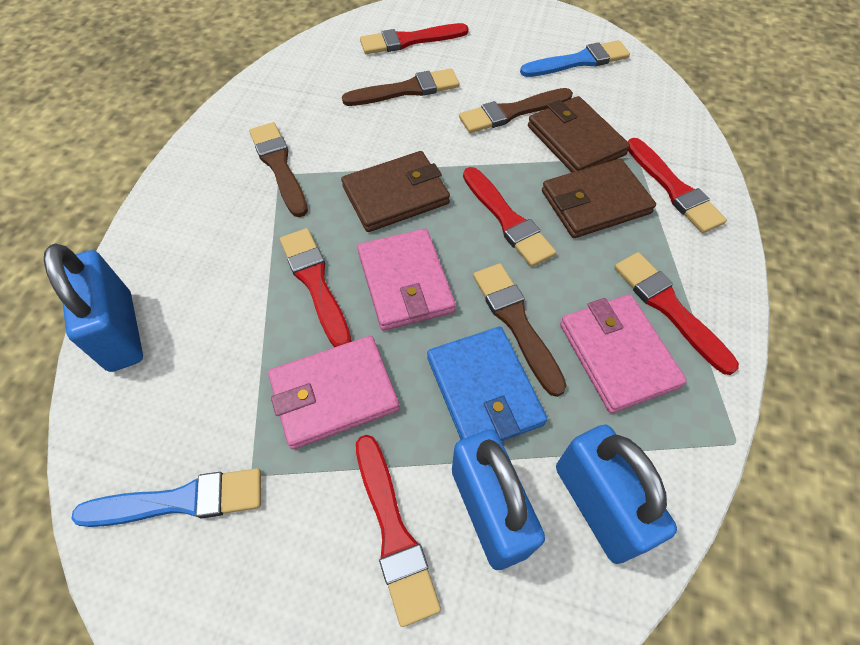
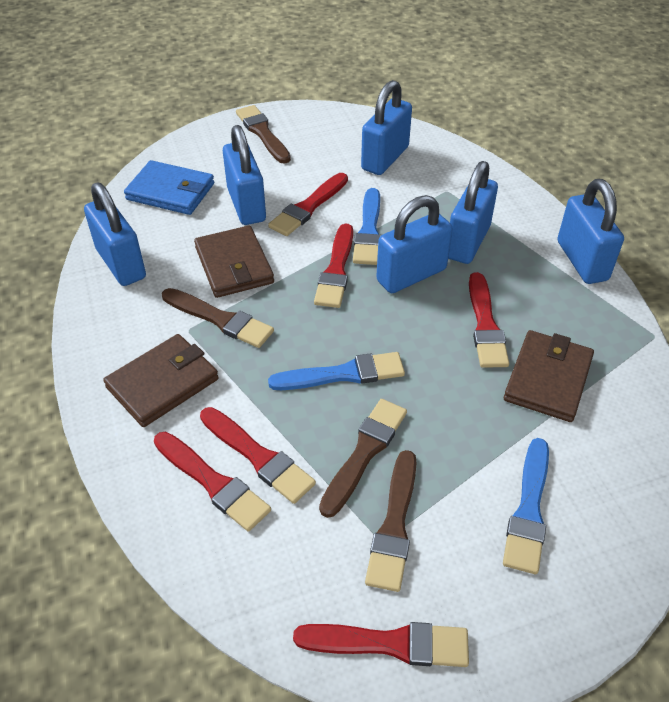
blue brush: 2 -> 3
blue padlock: 3 -> 6
pink wallet: 3 -> 0

